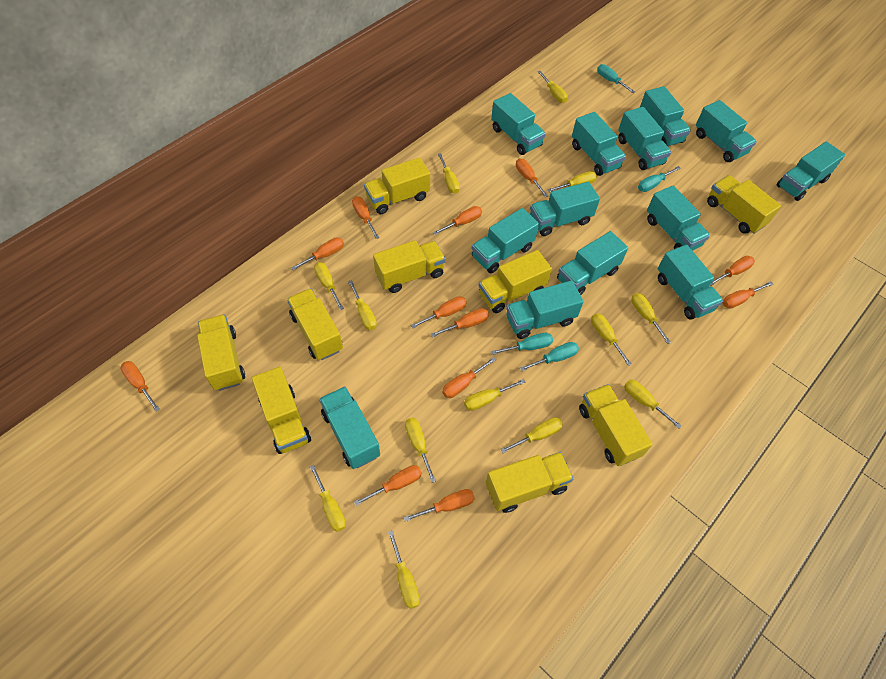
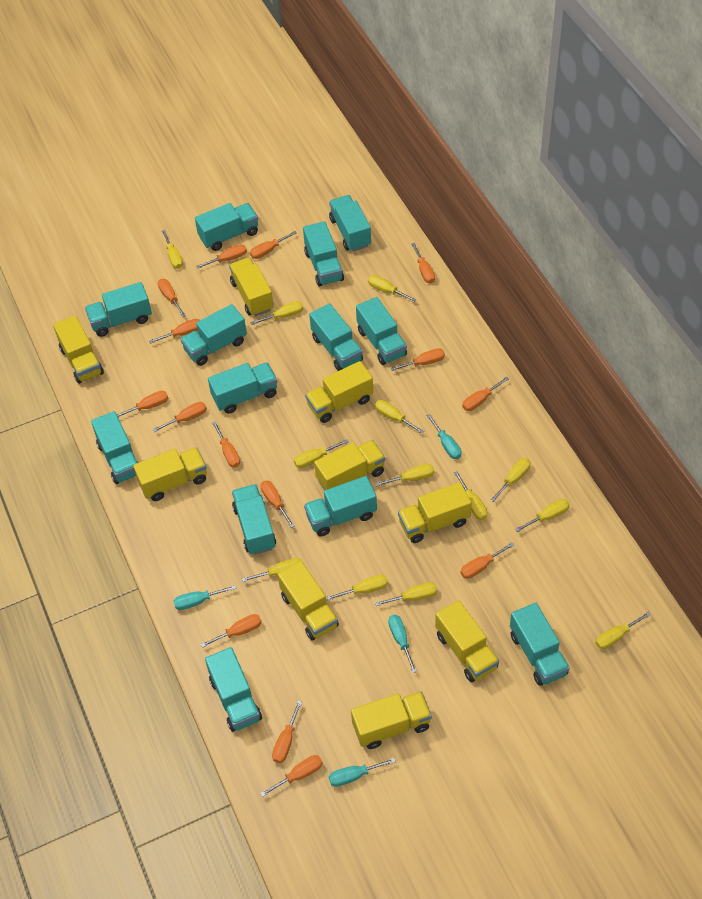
orange screwdriver: 12 -> 15

